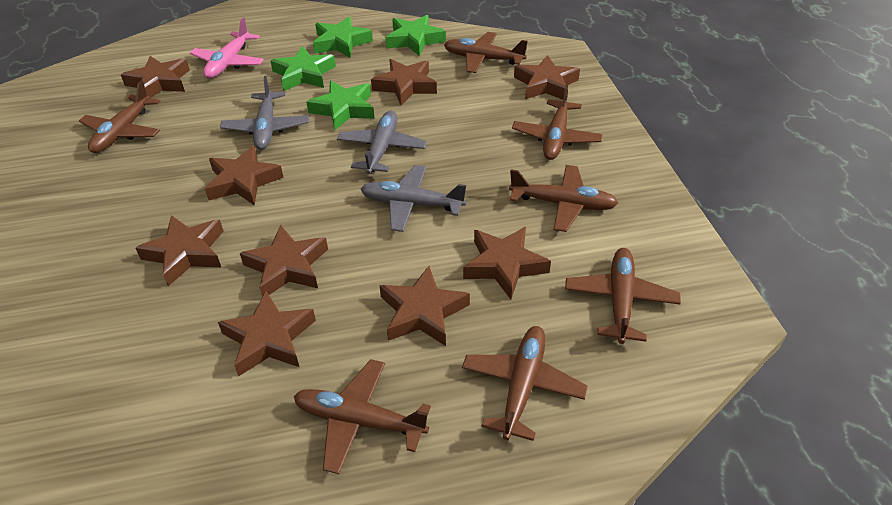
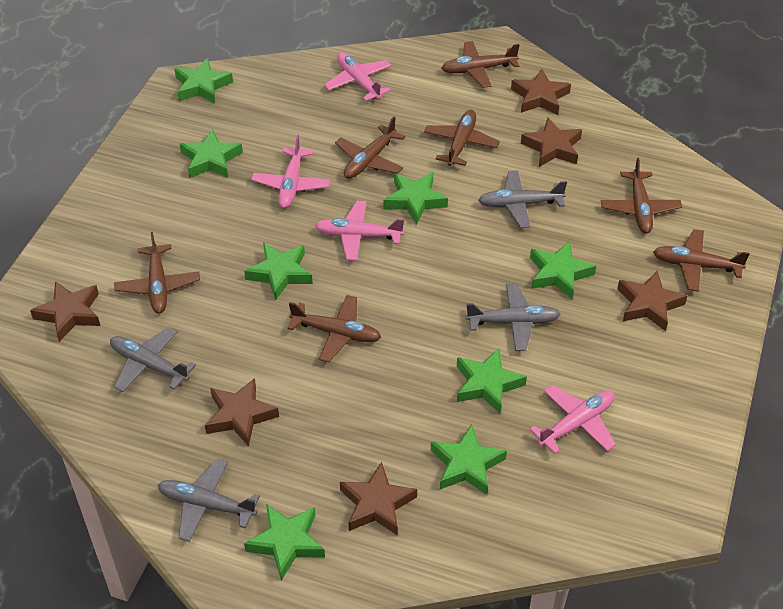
brown star: 9 -> 6
green star: 4 -> 8
grey plane: 3 -> 4
pink plane: 1 -> 4

